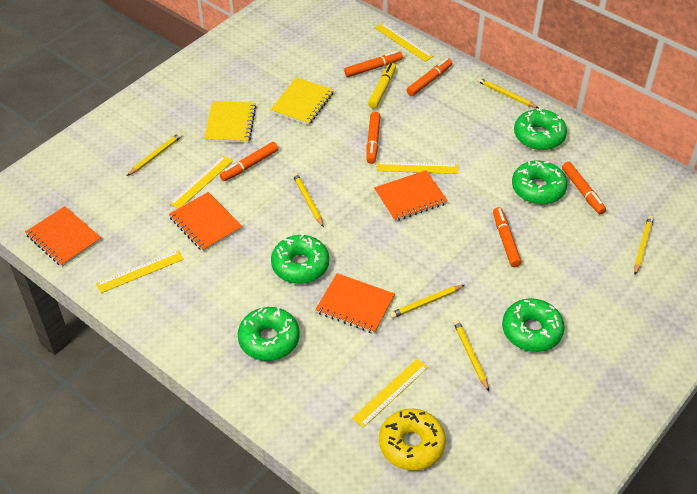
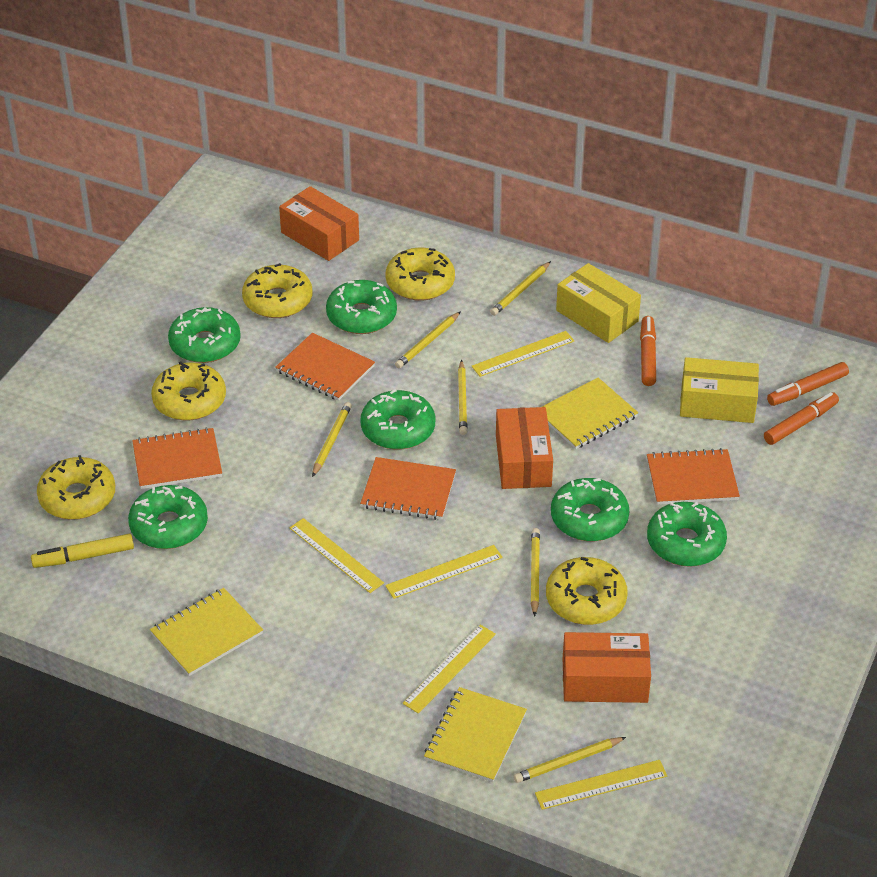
green donut: 5 -> 6
orange box: 0 -> 3
orange marker: 6 -> 3
yellow box: 0 -> 2
yellow donut: 1 -> 5
yellow notebook: 2 -> 3

